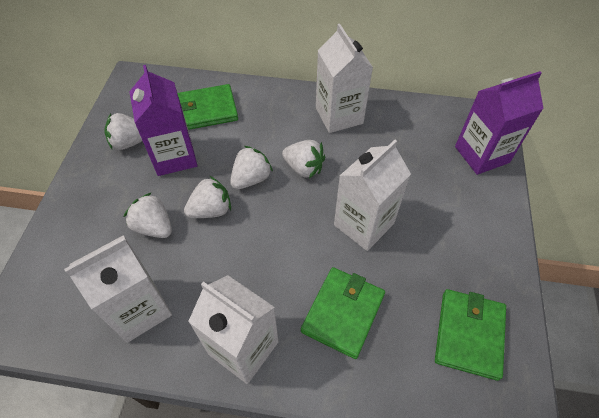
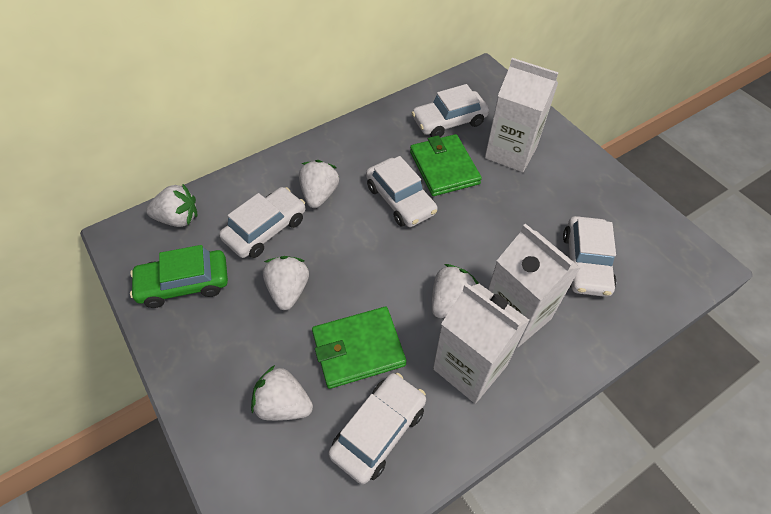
green car: 0 -> 1
green wallet: 3 -> 2
purple carton: 2 -> 0
white car: 0 -> 5
white carton: 4 -> 3

